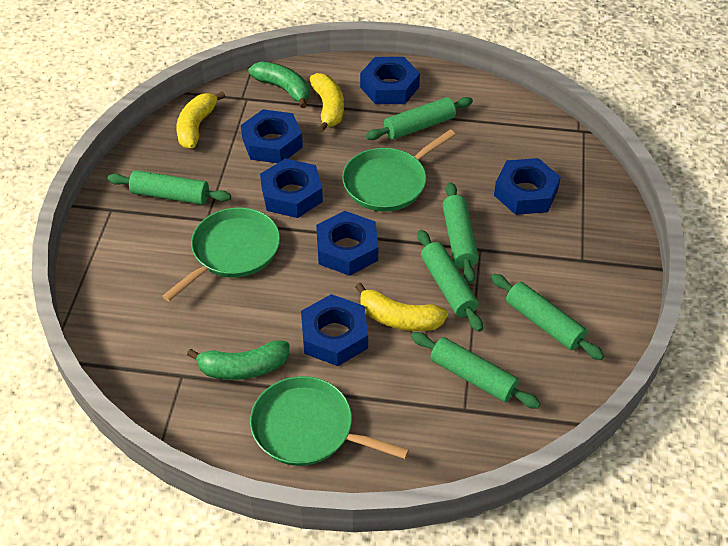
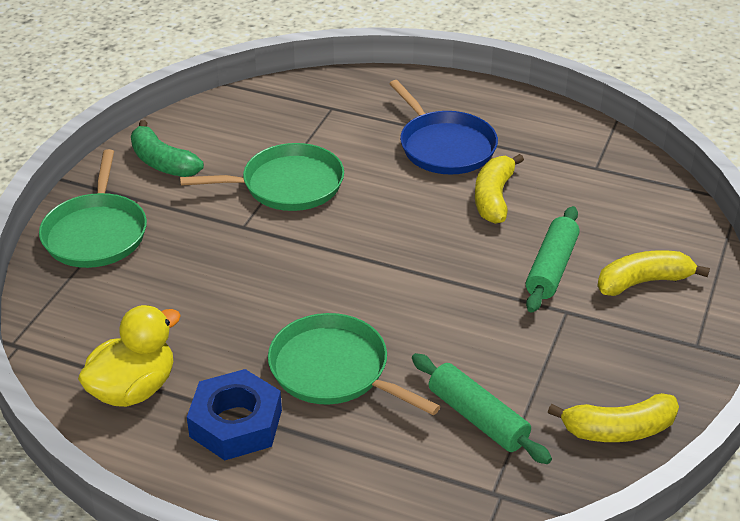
blue nut: 6 -> 1
blue pan: 0 -> 1
green banana: 2 -> 1
green rolling pin: 6 -> 2
yellow duck: 0 -> 1

